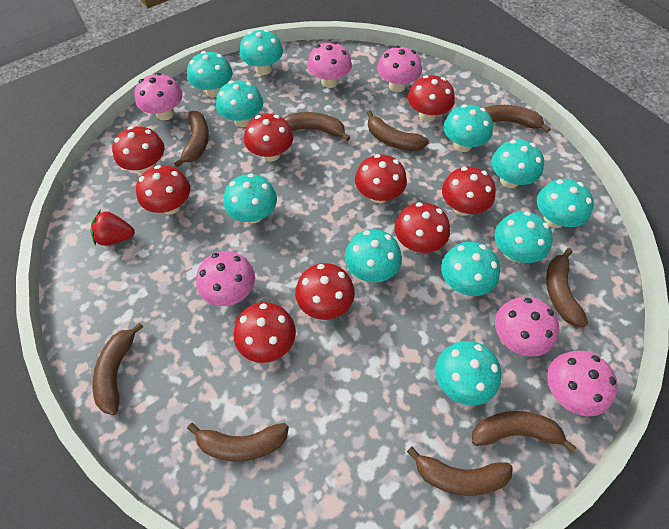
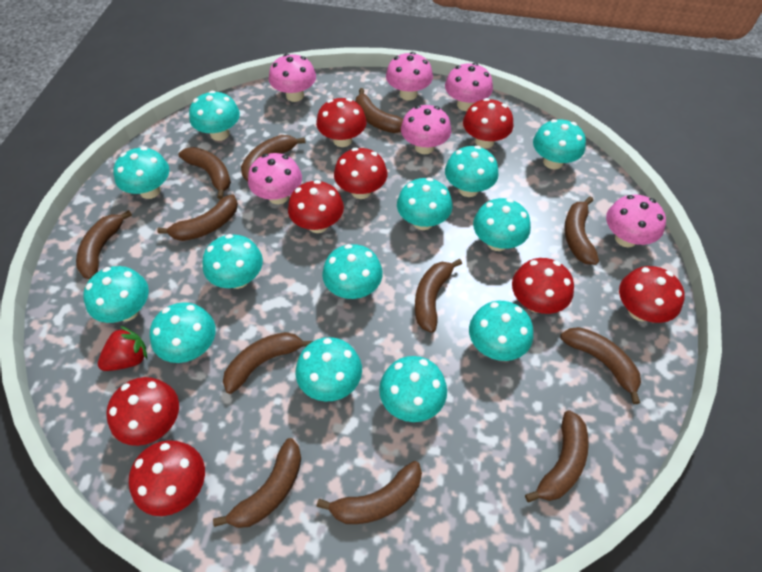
brown banana: 9 -> 12
red mushroom: 9 -> 8
turquoise mushroom: 11 -> 13

